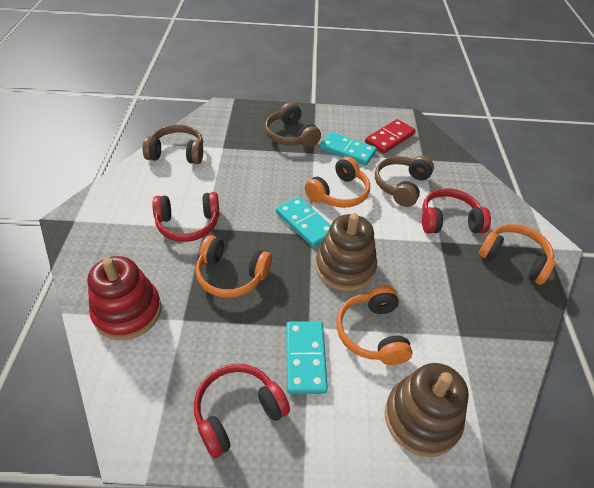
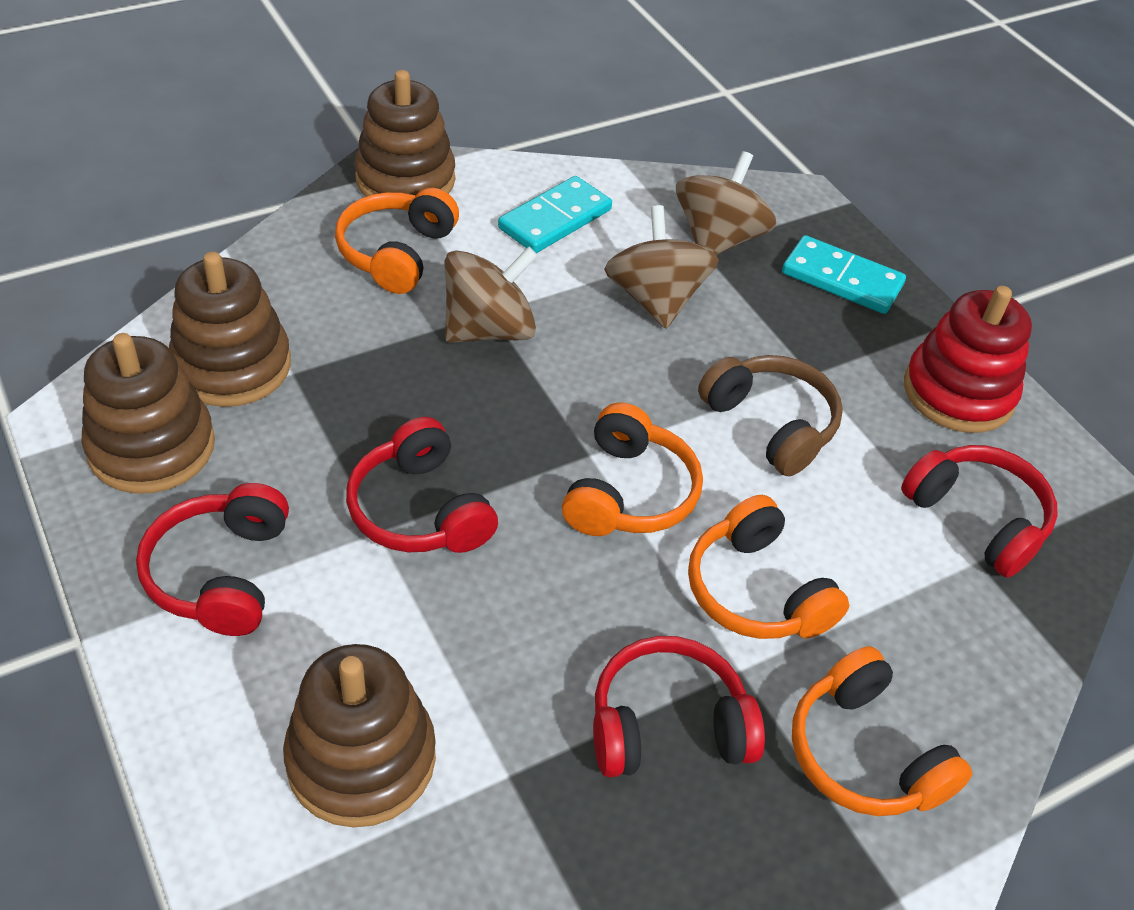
brown headphones: 3 -> 1
brown spinning top: 0 -> 3
brown stacking toy: 2 -> 4
red domino: 1 -> 0
red headphones: 3 -> 4
turquoise domino: 3 -> 2

